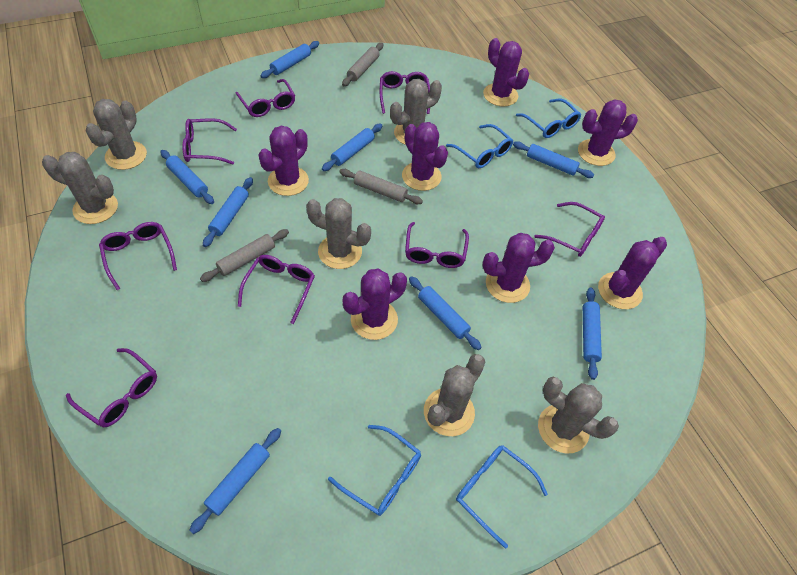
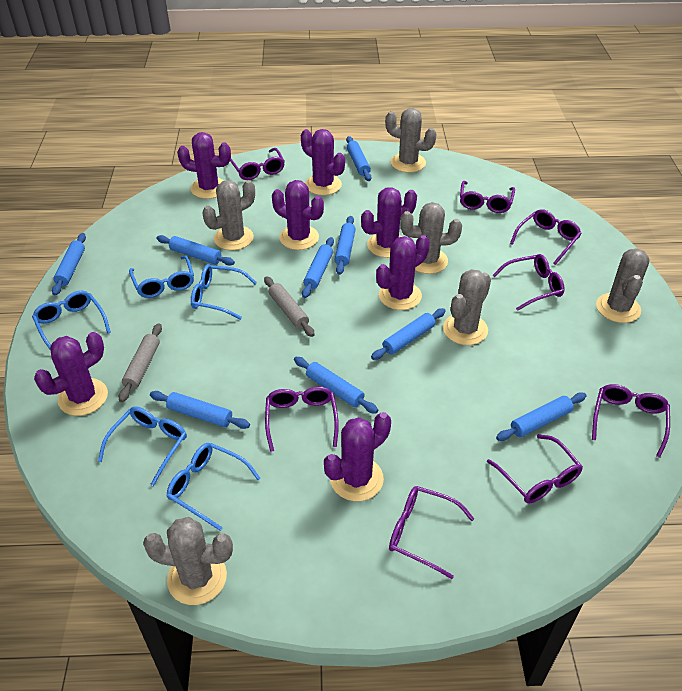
blue glasses: 4 -> 5
blue rolling pin: 8 -> 9
grey rolling pin: 3 -> 2

